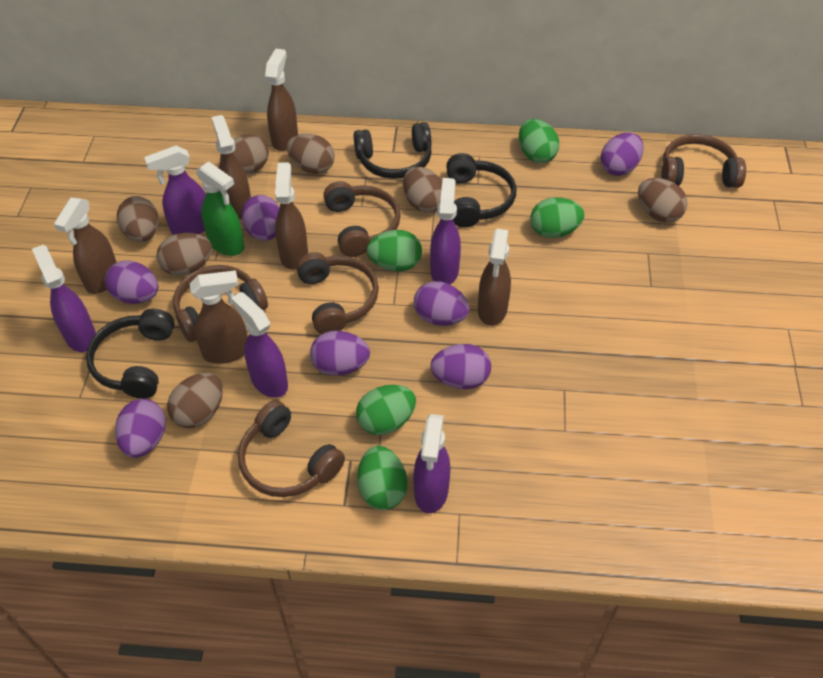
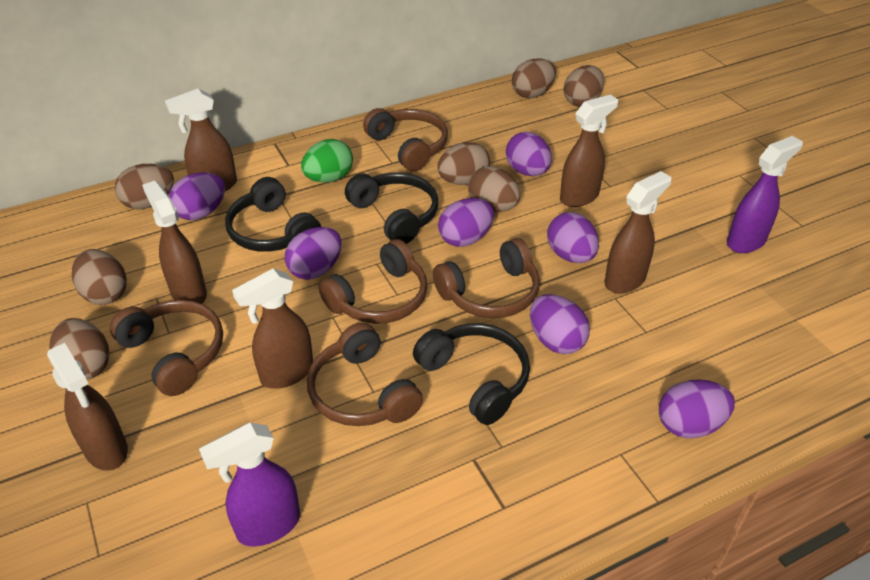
green egg: 5 -> 1
green spray bottle: 1 -> 0
purple spray bottle: 5 -> 2

